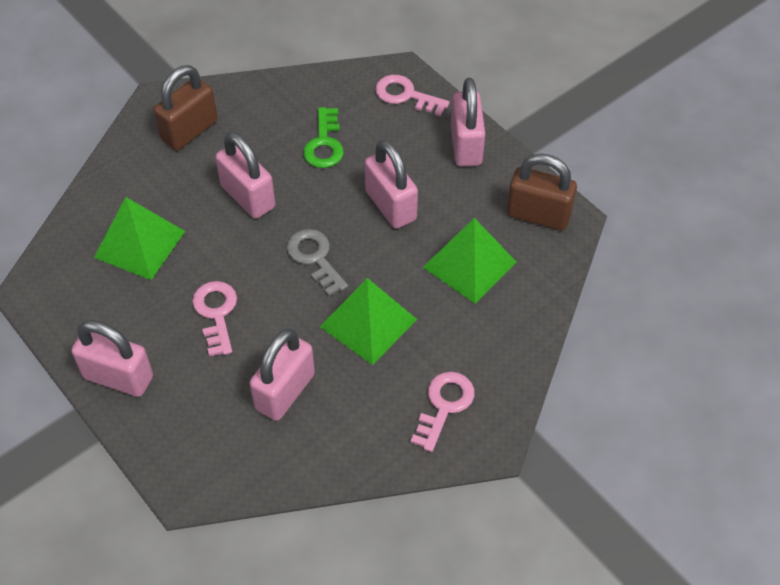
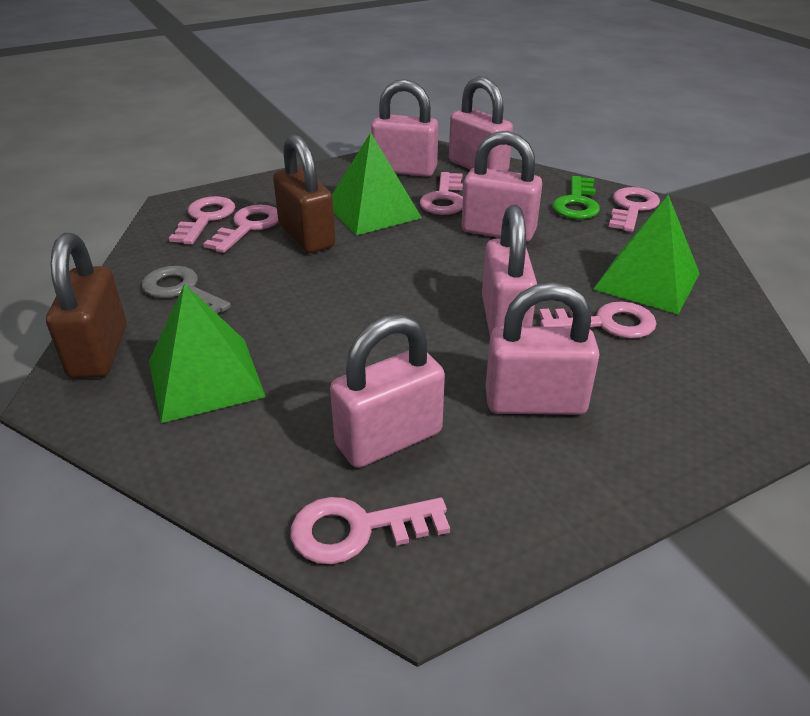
pink key: 3 -> 6
pink padlock: 5 -> 6

